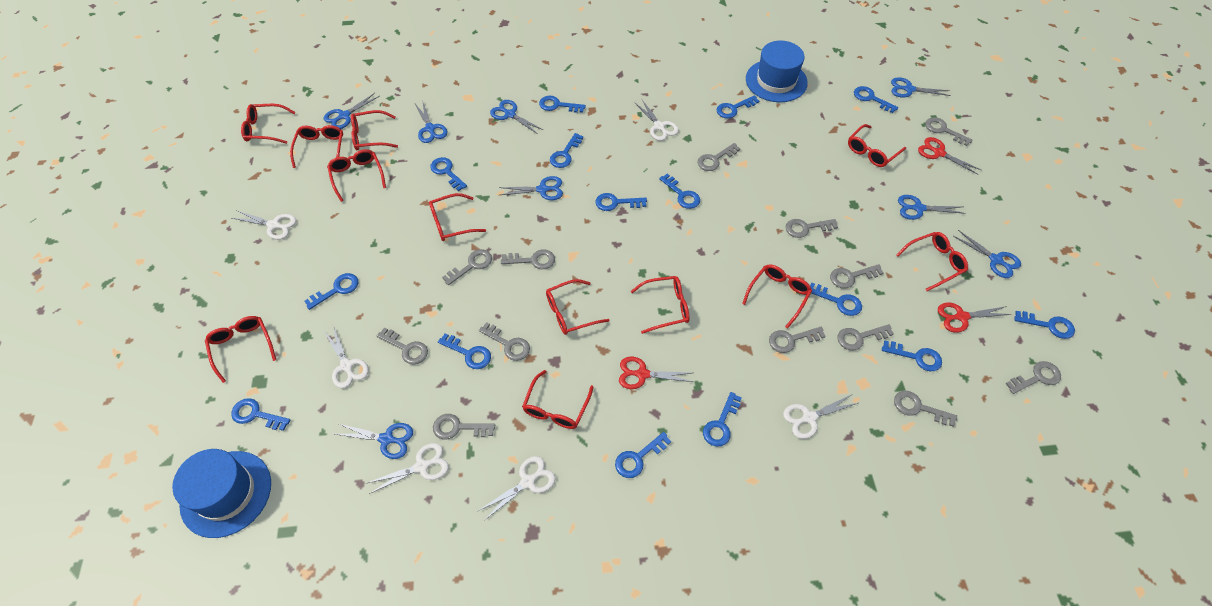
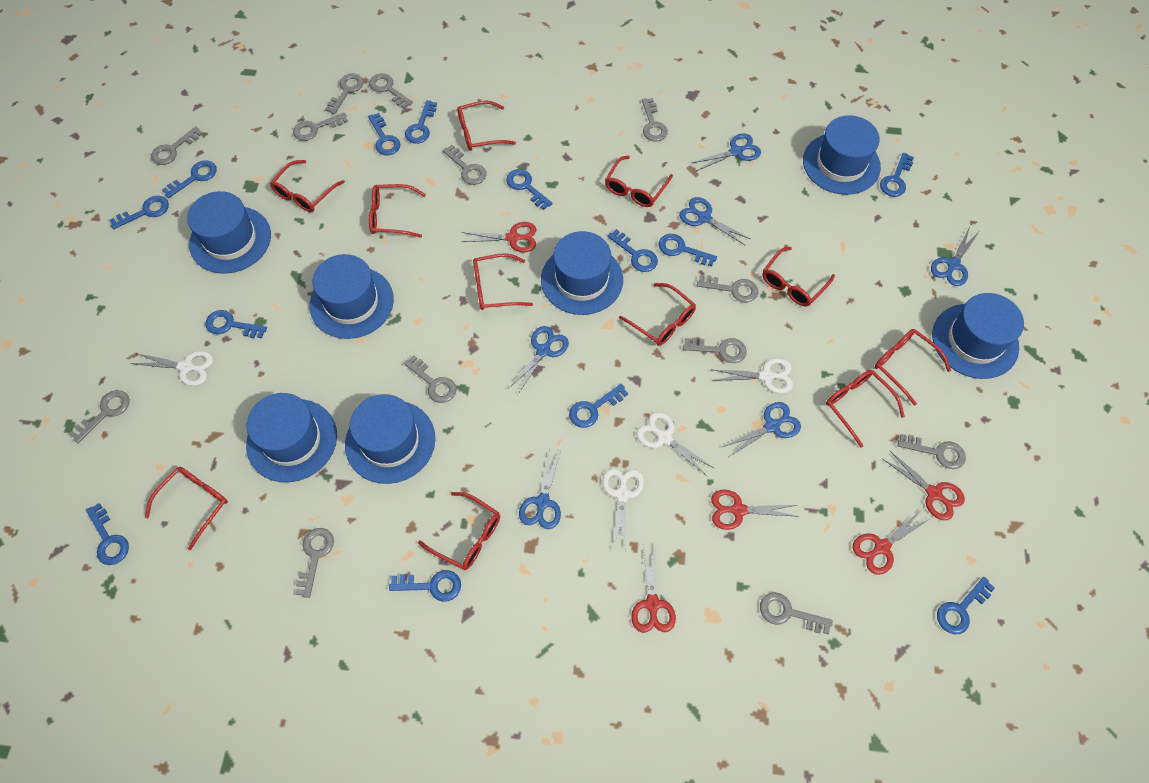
blue hat: 2 -> 7
blue key: 15 -> 13
blue scissors: 8 -> 6
red glasses: 12 -> 11
red scissors: 3 -> 5
white scissors: 6 -> 4

